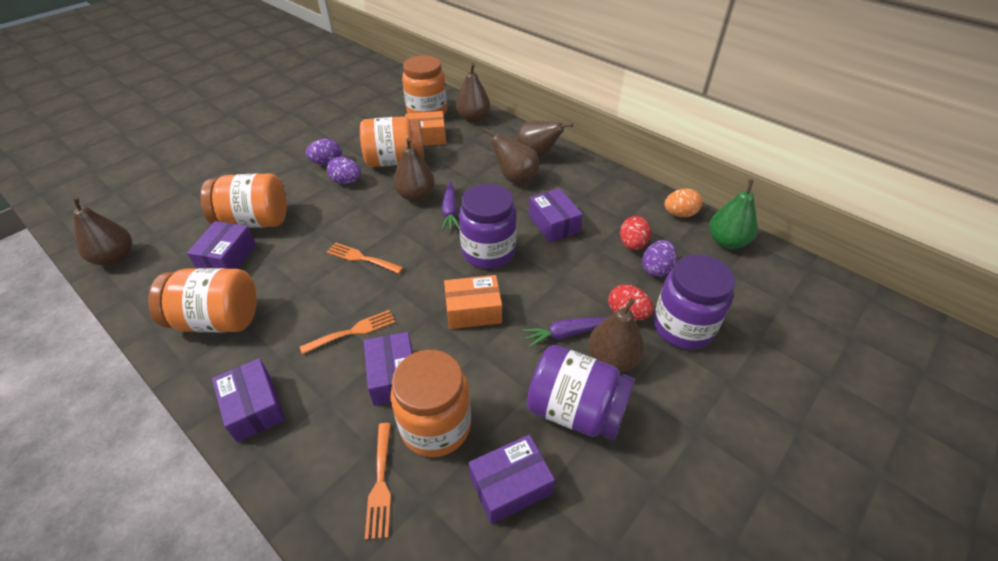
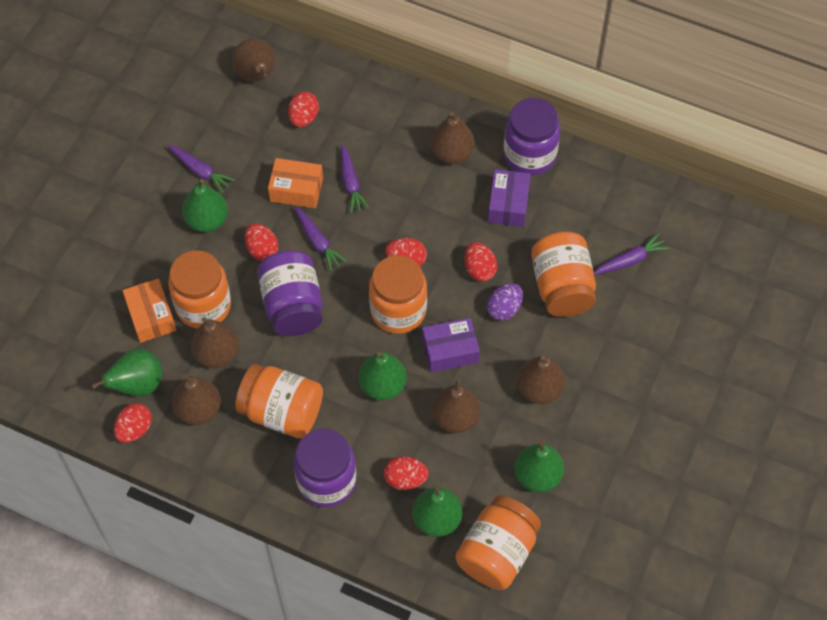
green pear: 1 -> 5
orange egg: 1 -> 0
orange fork: 3 -> 0
purple box: 5 -> 2
purple carrot: 2 -> 4
purple egg: 3 -> 1
red egg: 2 -> 6

